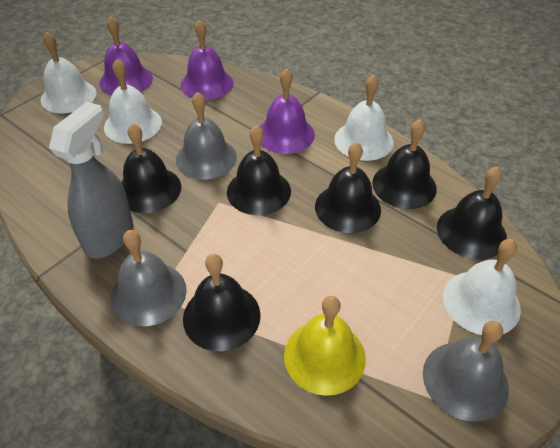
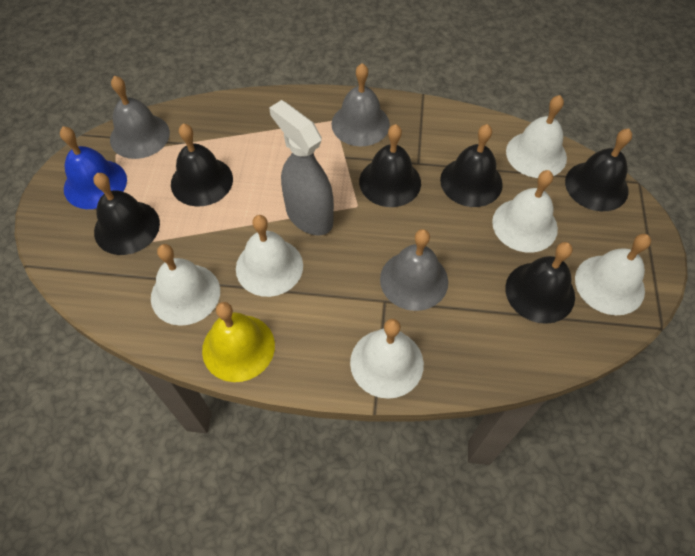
blue bell: 0 -> 1
purple bell: 3 -> 0
white bell: 4 -> 6

